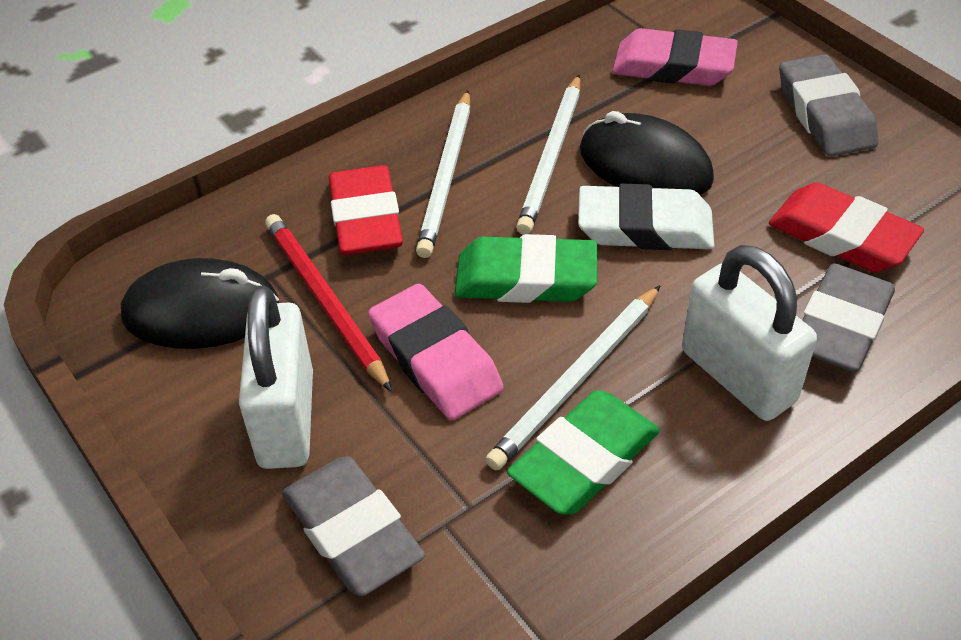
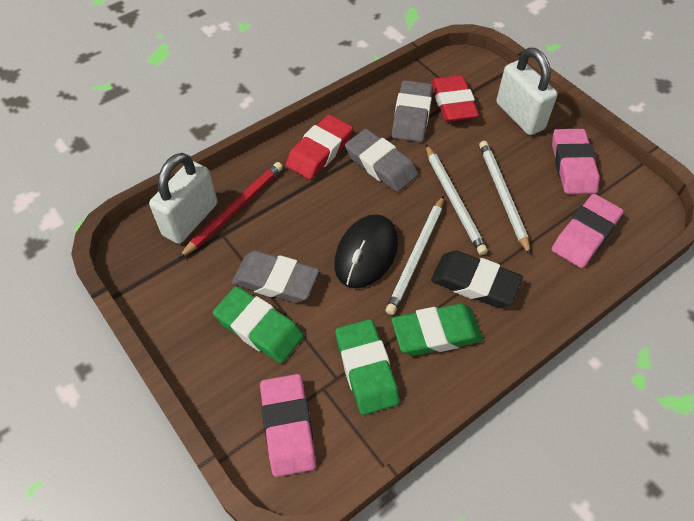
black eraser: 0 -> 1
black mouse: 2 -> 1
green eraser: 2 -> 3
pink eraser: 2 -> 3
white eraser: 1 -> 0

